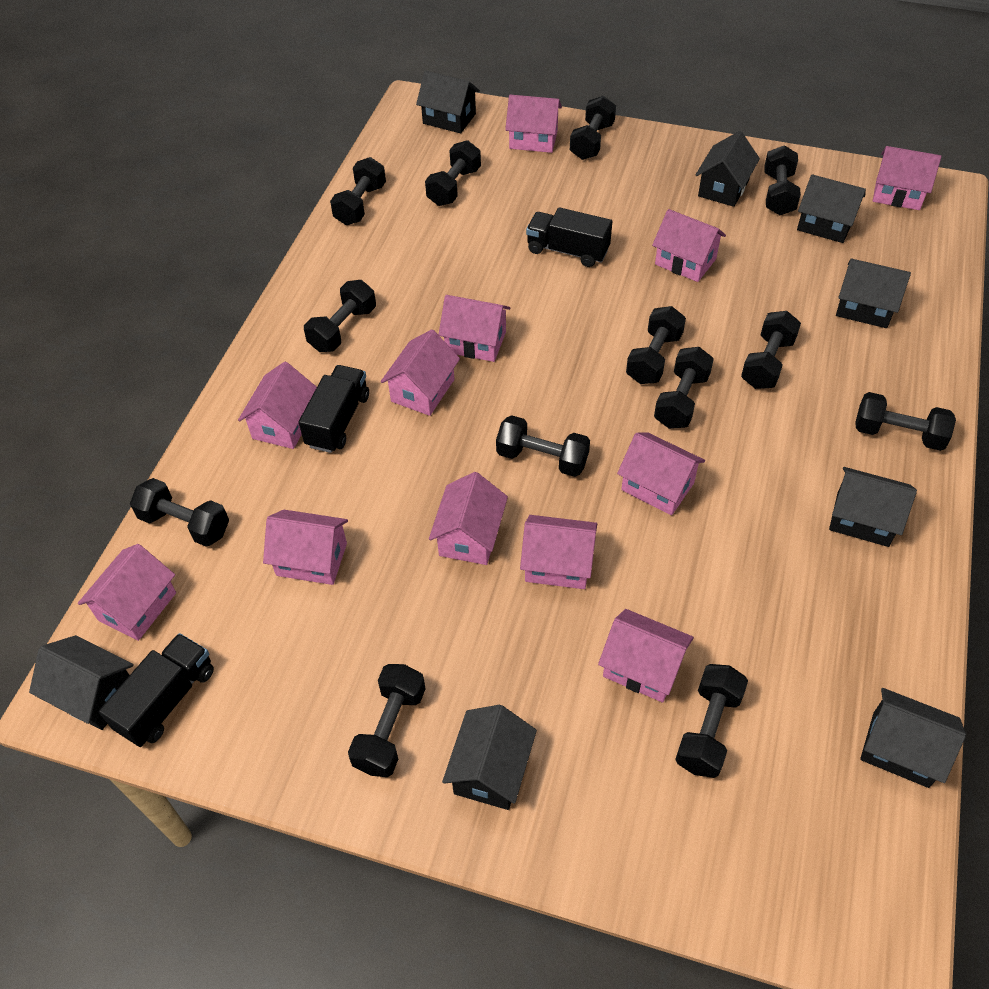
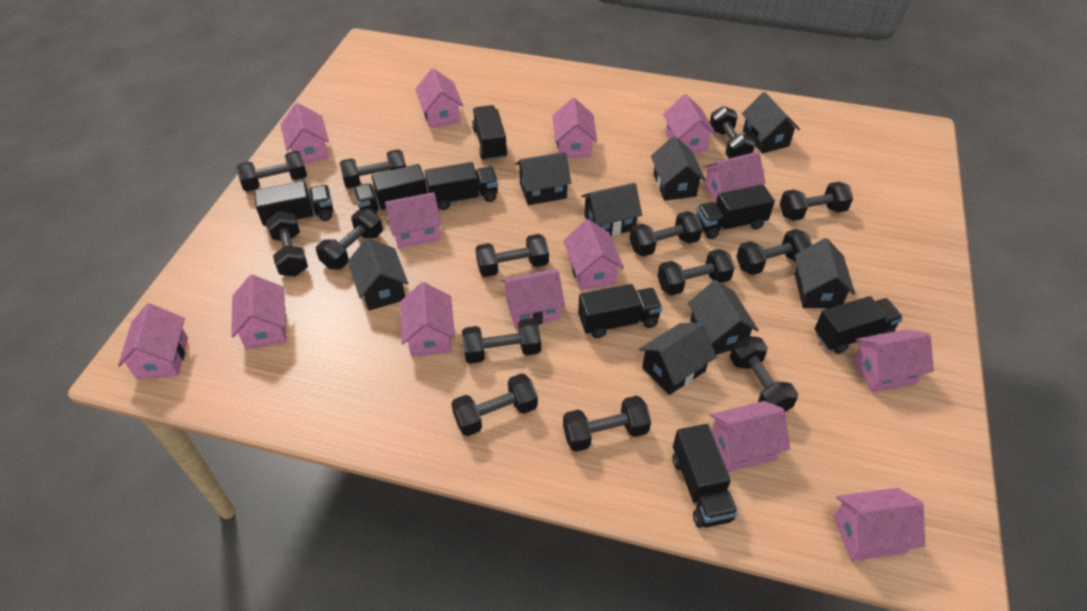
black dumbbell: 13 -> 14
black truck: 3 -> 8
pink house: 12 -> 14

